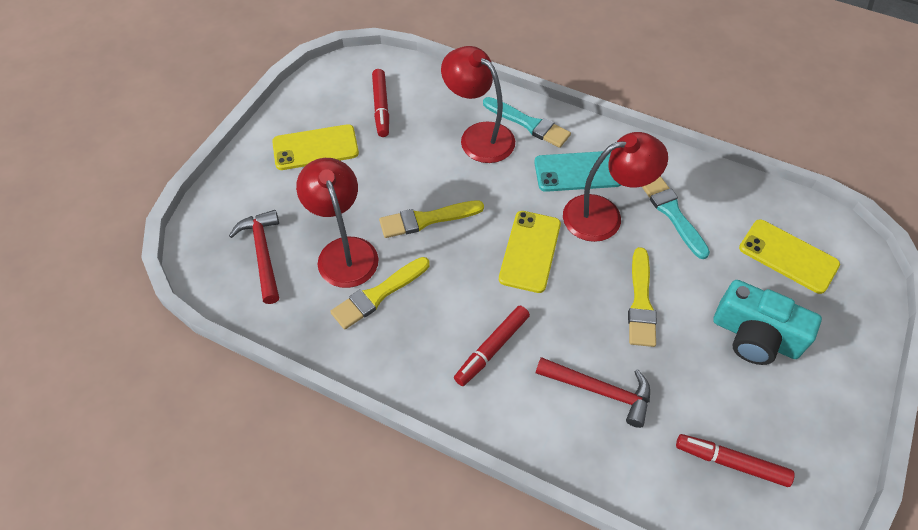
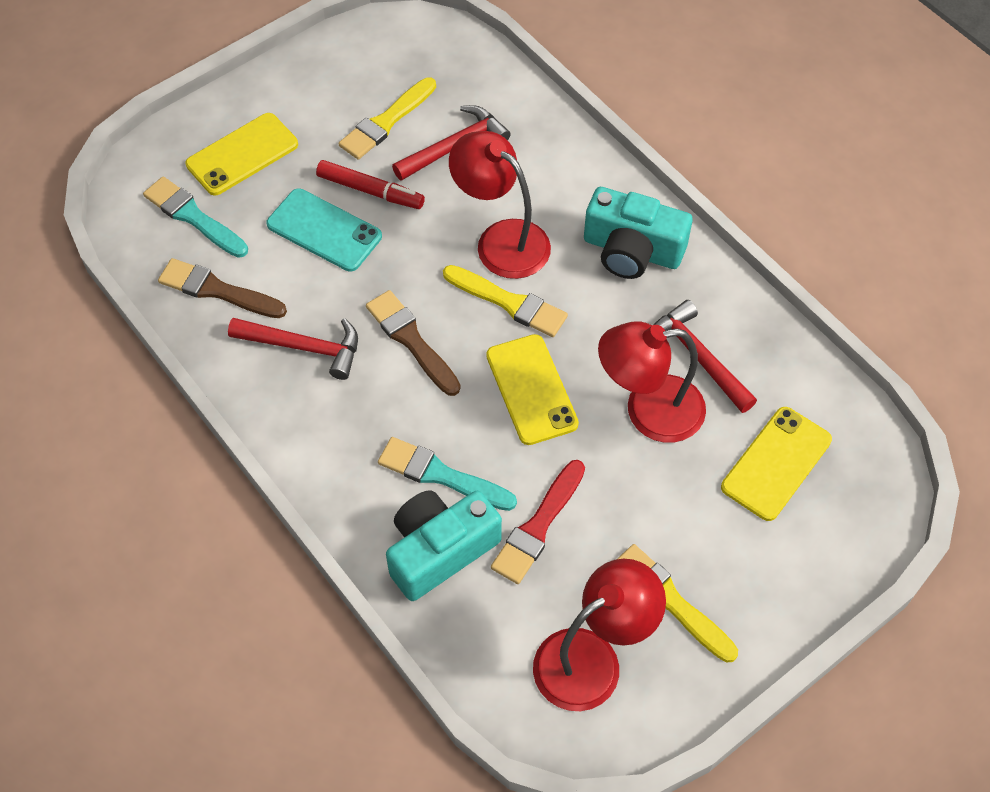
brown brush: 0 -> 2
red brush: 0 -> 1
red hammer: 2 -> 3
red marker: 3 -> 1
turquoise camera: 1 -> 2

